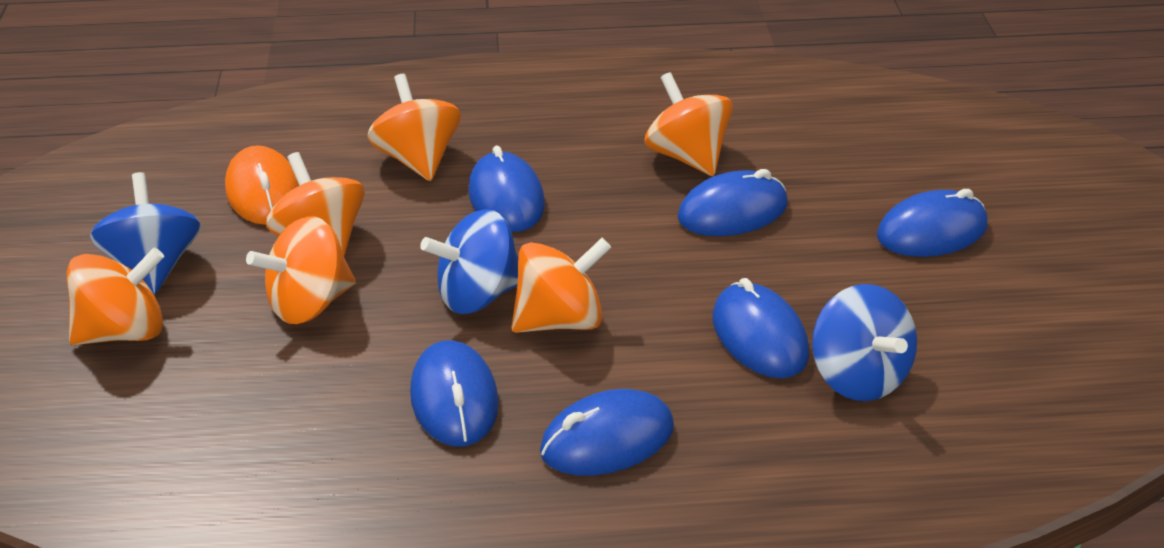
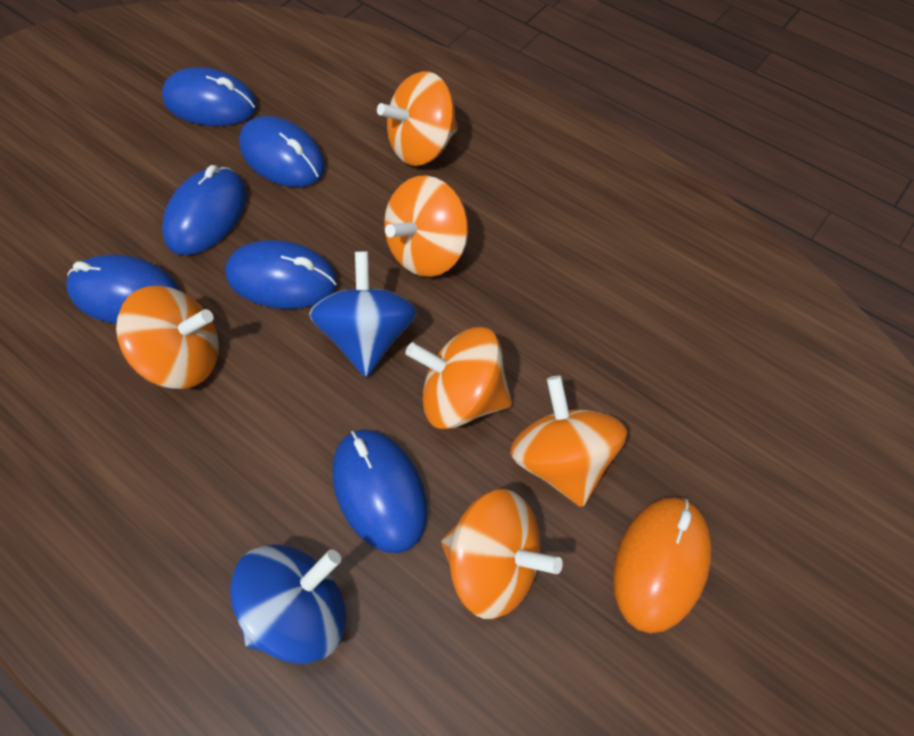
blue spinning top: 3 -> 2

